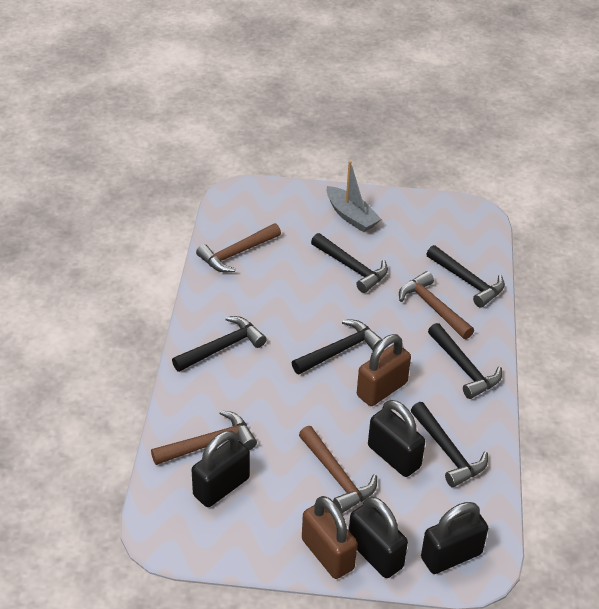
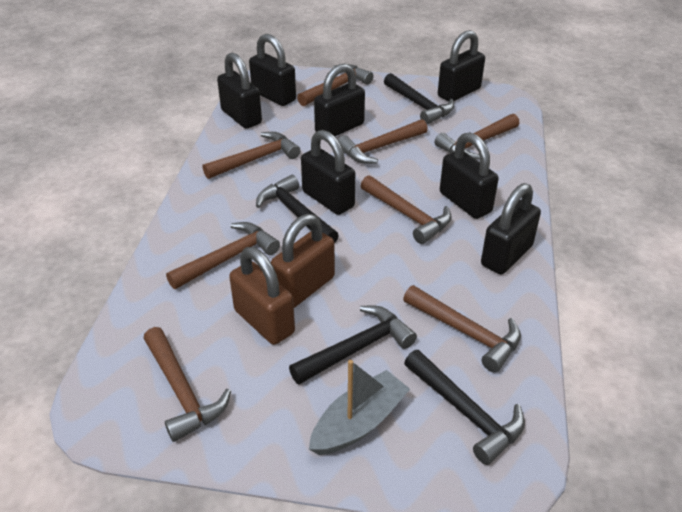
black hammer: 6 -> 4
black padlock: 4 -> 7
brown hammer: 4 -> 8

